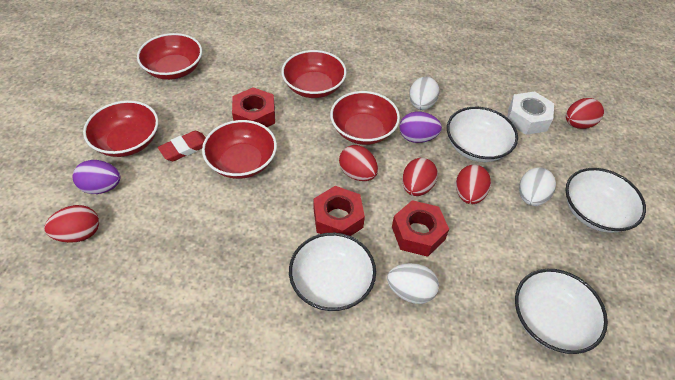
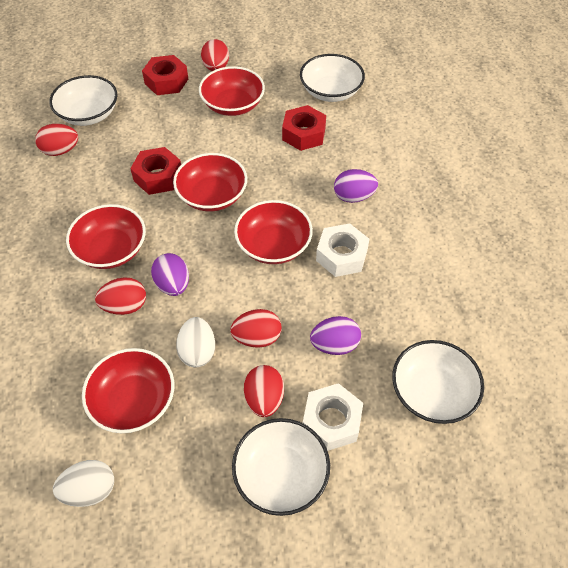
purple egg: 2 -> 3
red eraser: 1 -> 0
white egg: 3 -> 2
white nut: 1 -> 2

